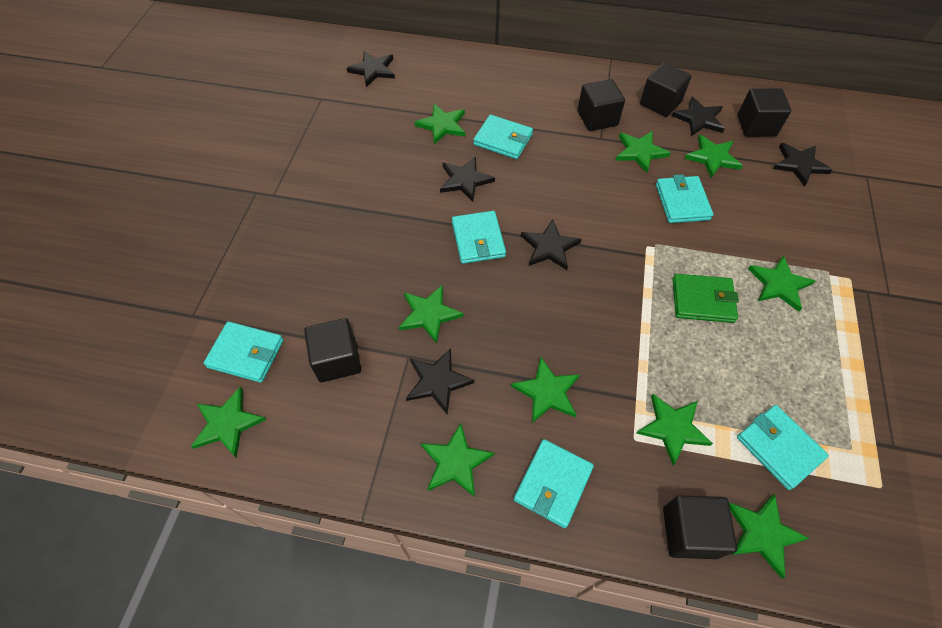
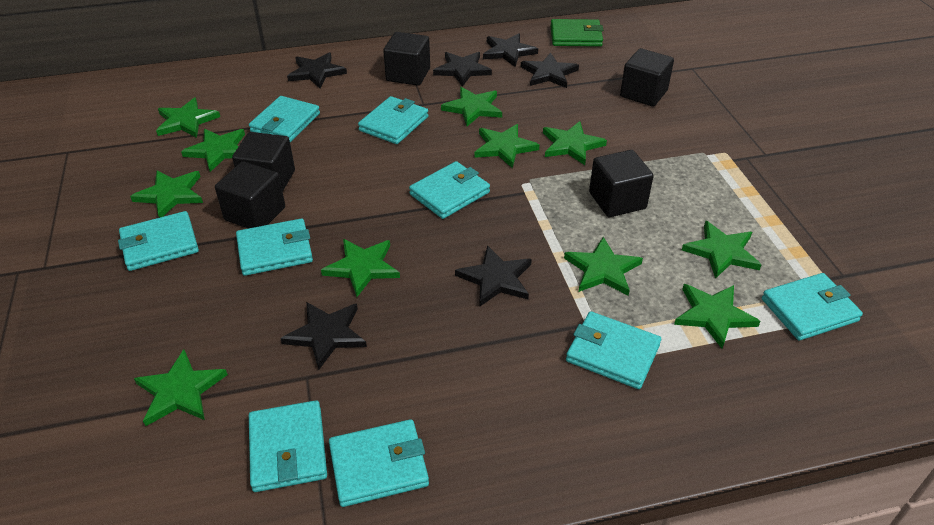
green star: 10 -> 11
turquoise wallet: 6 -> 9

